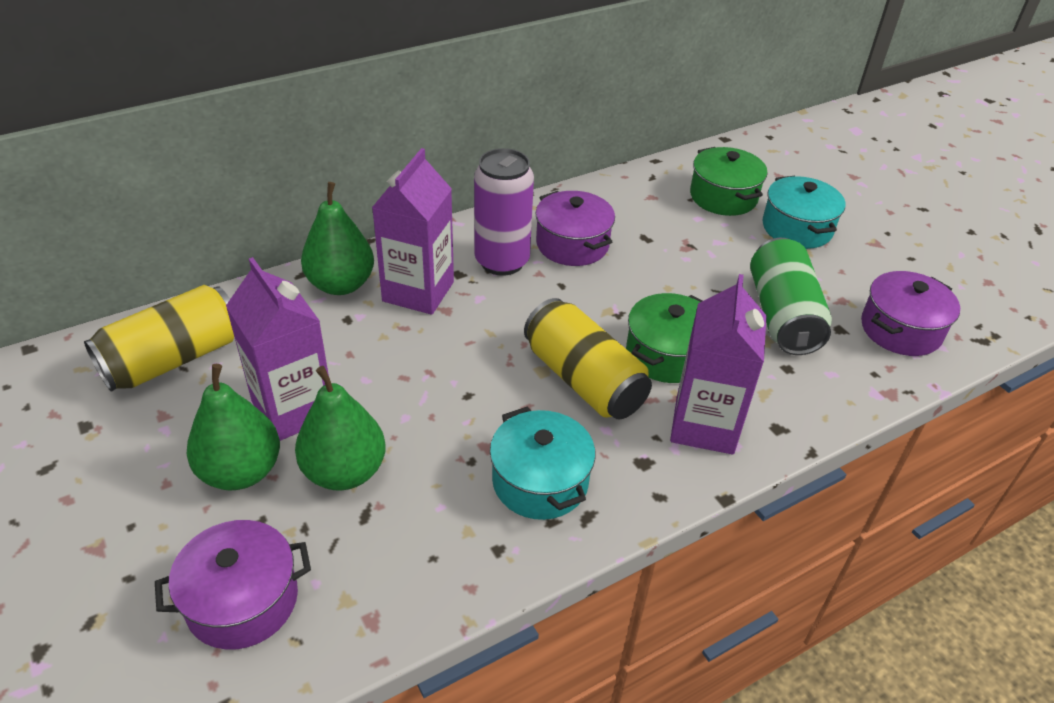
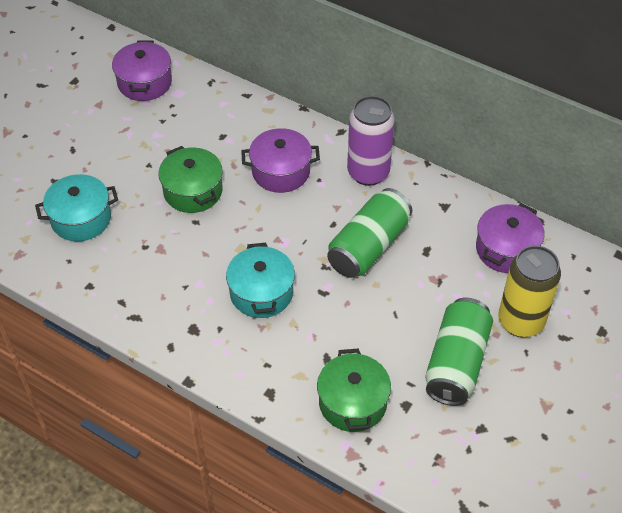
green can: 1 -> 2
green pear: 3 -> 0
purple carton: 3 -> 0
yellow can: 2 -> 1

